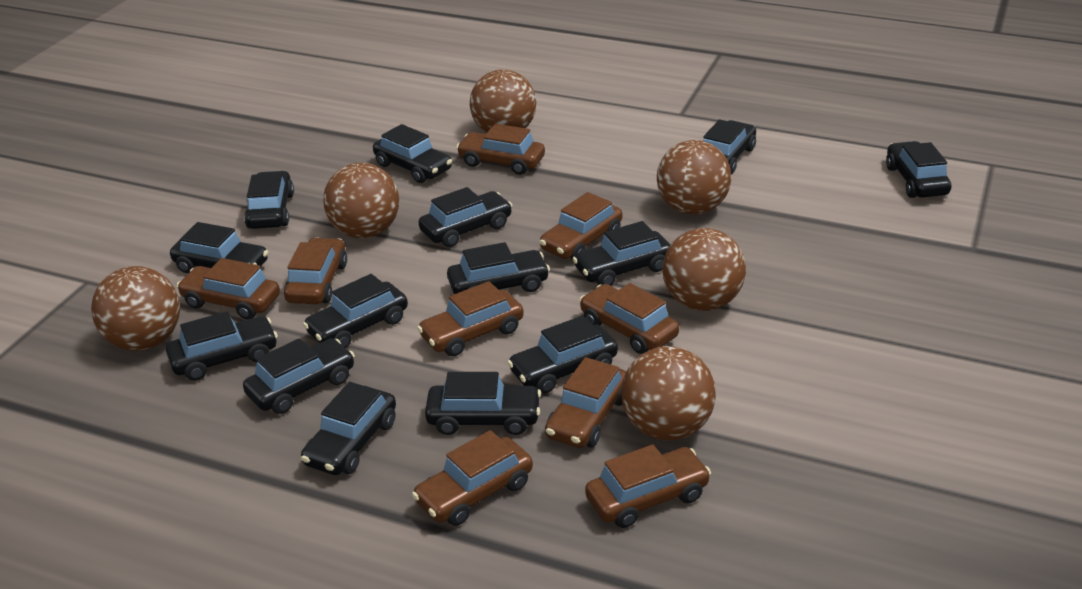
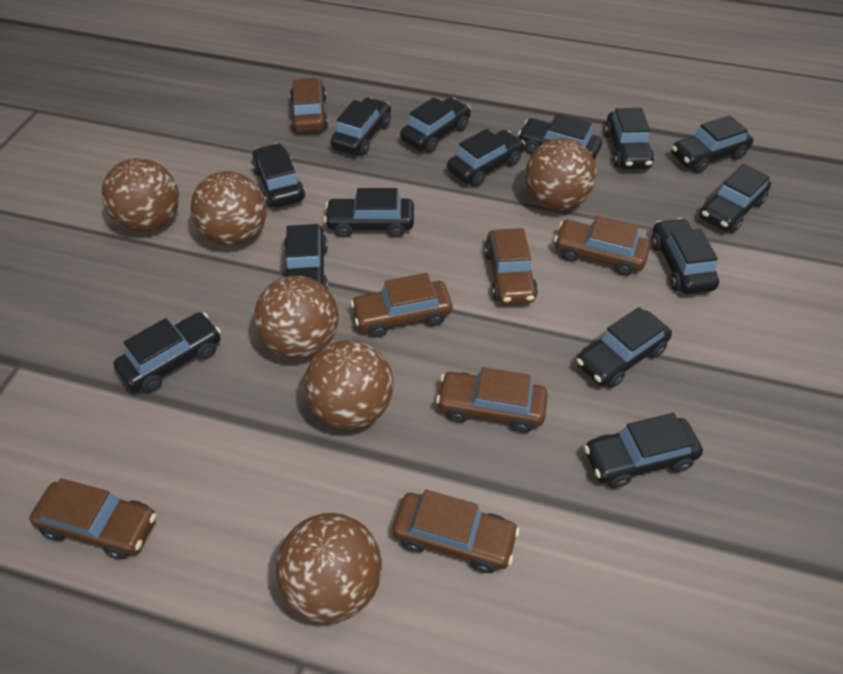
brown car: 9 -> 7

